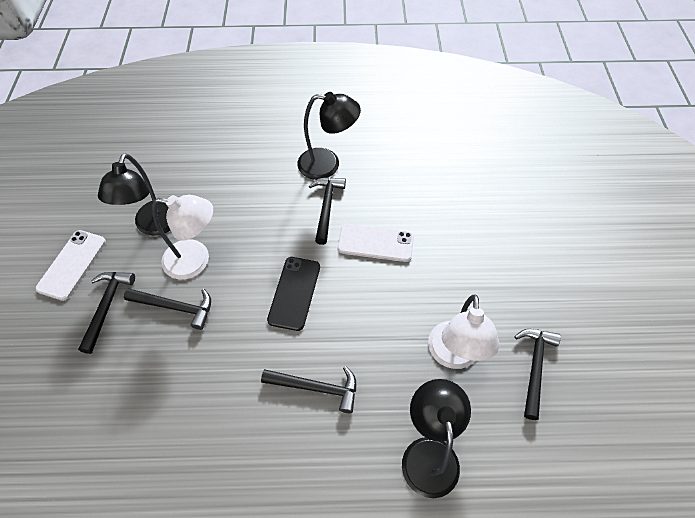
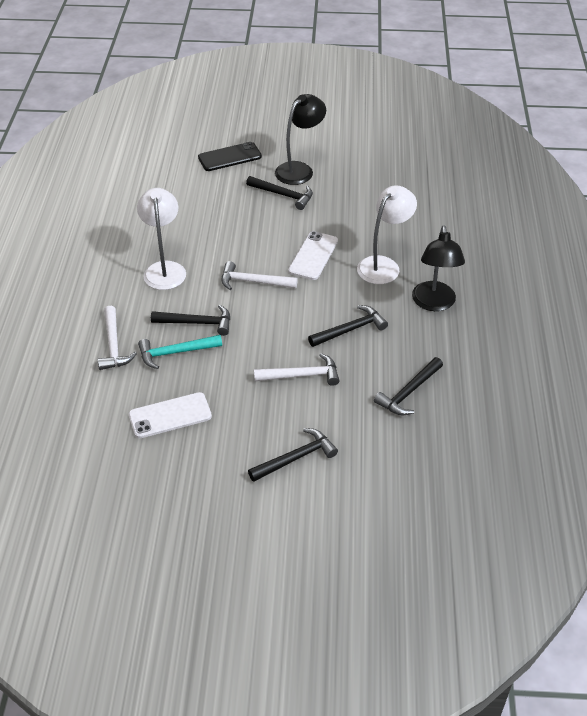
black lamp: 3 -> 2
turquoise hammer: 0 -> 1
white hammer: 0 -> 3

